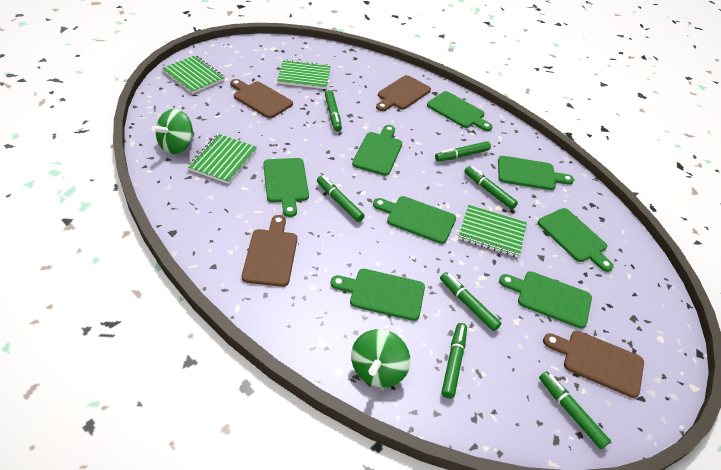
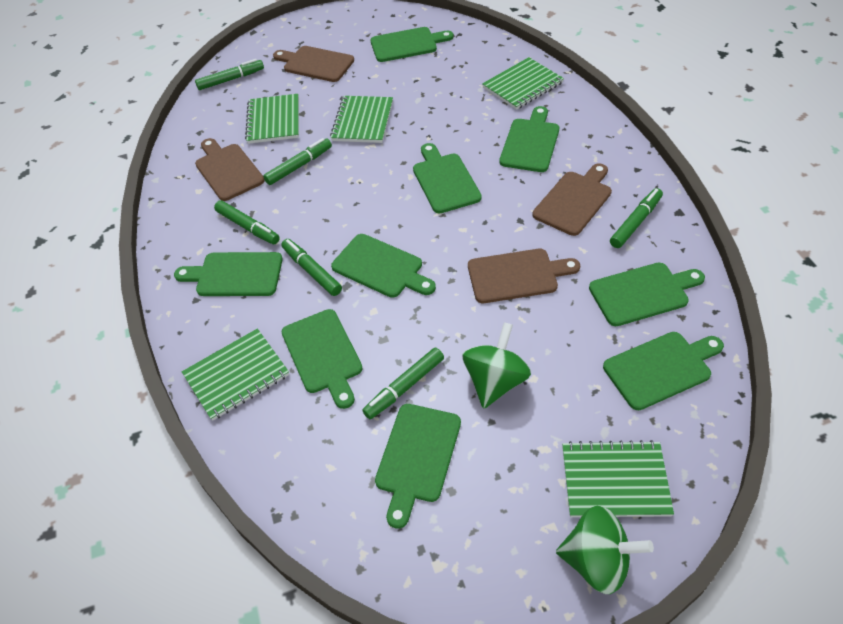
green cutting board: 8 -> 9
green marker: 7 -> 6
green notebook: 4 -> 5

